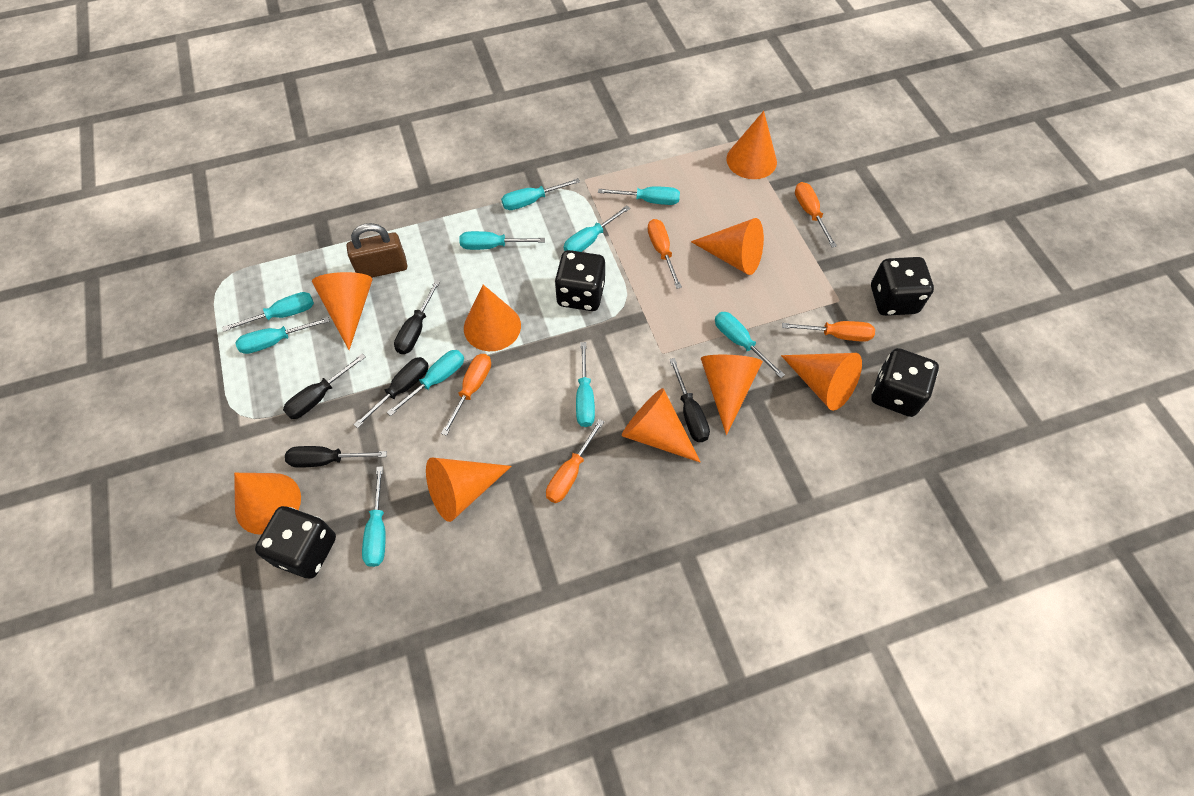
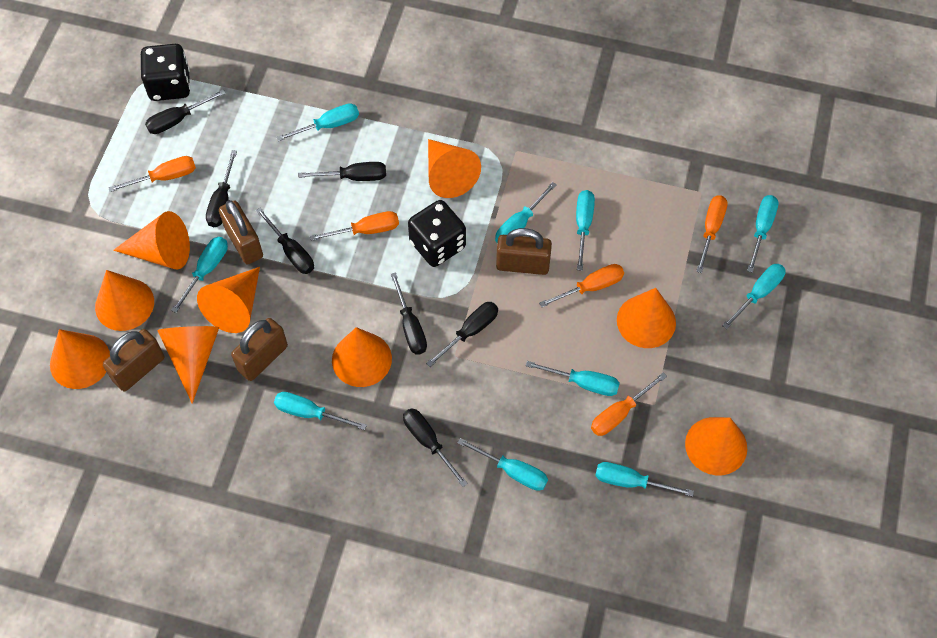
black dice: 4 -> 2
black screwdriver: 5 -> 7
brown padlock: 1 -> 4

